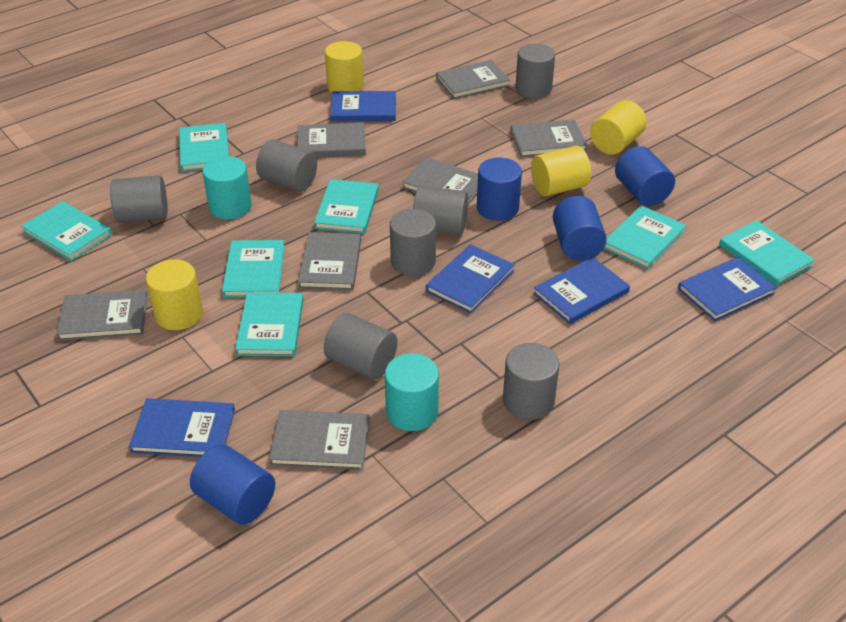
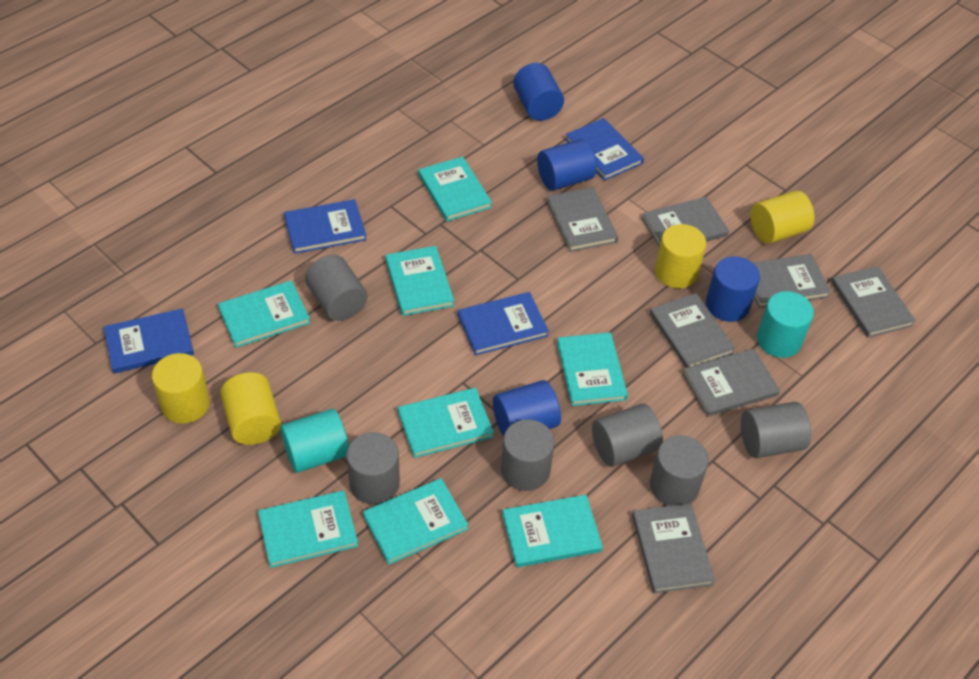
blue book: 5 -> 4
grey cylinder: 7 -> 6
turquoise book: 7 -> 8

